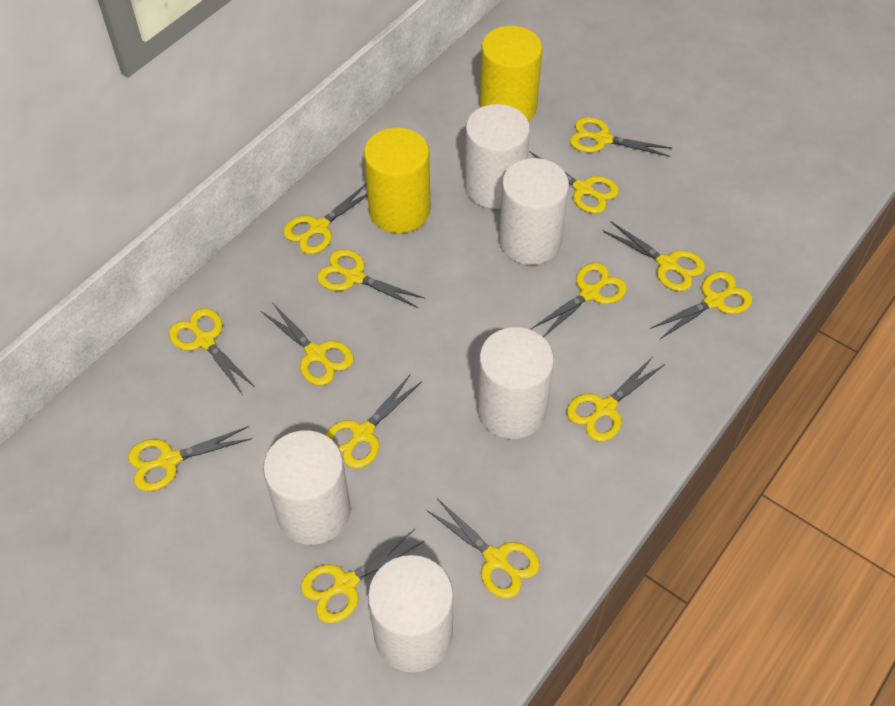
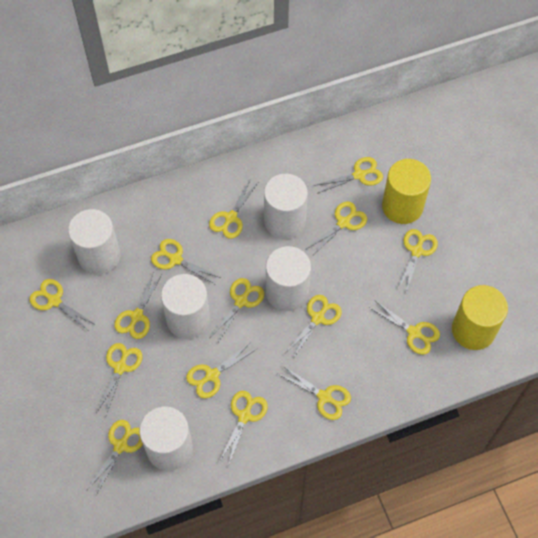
yellow scissors: 14 -> 15

